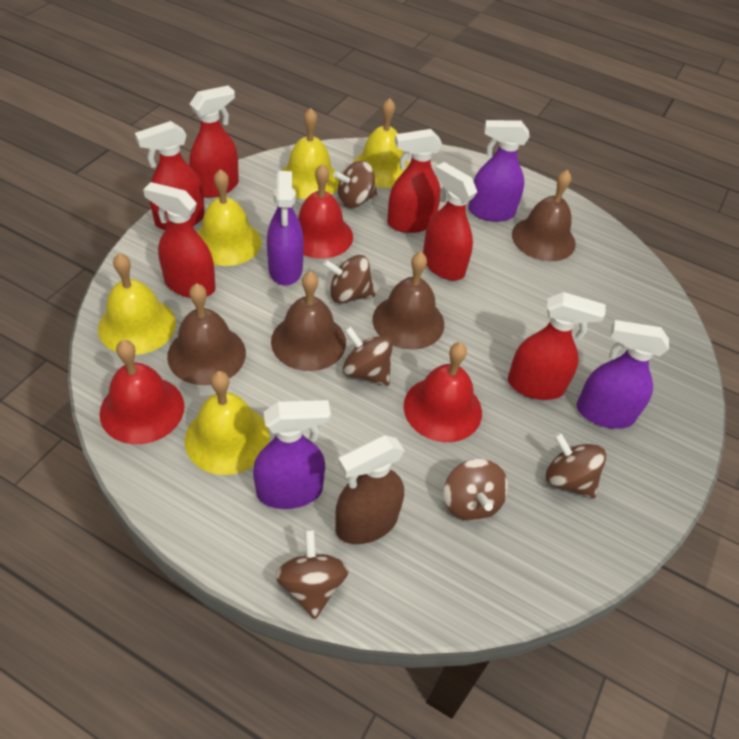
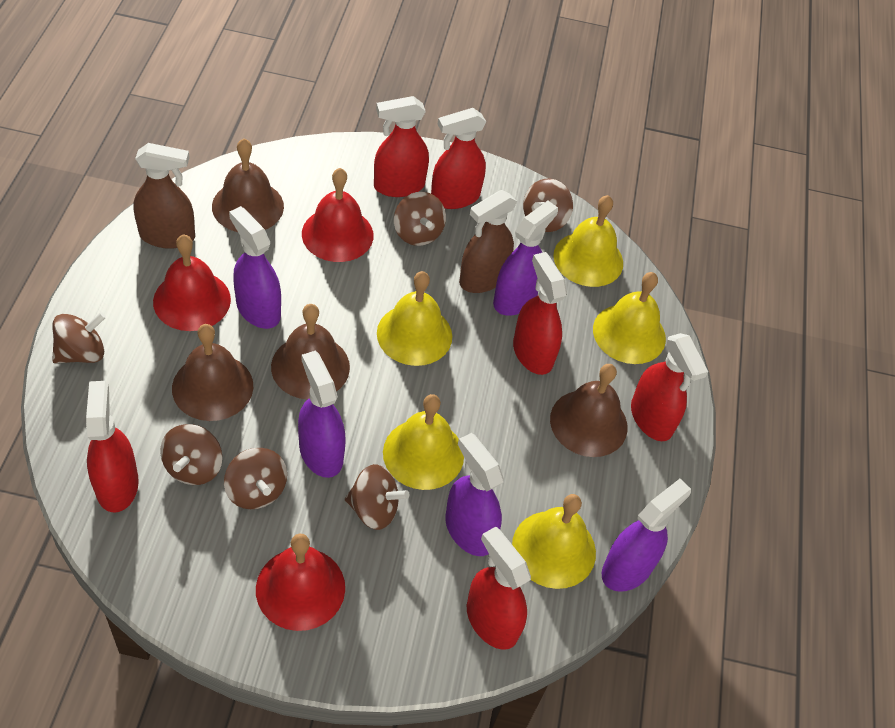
brown spray bottle: 1 -> 2
purple spray bottle: 4 -> 5

